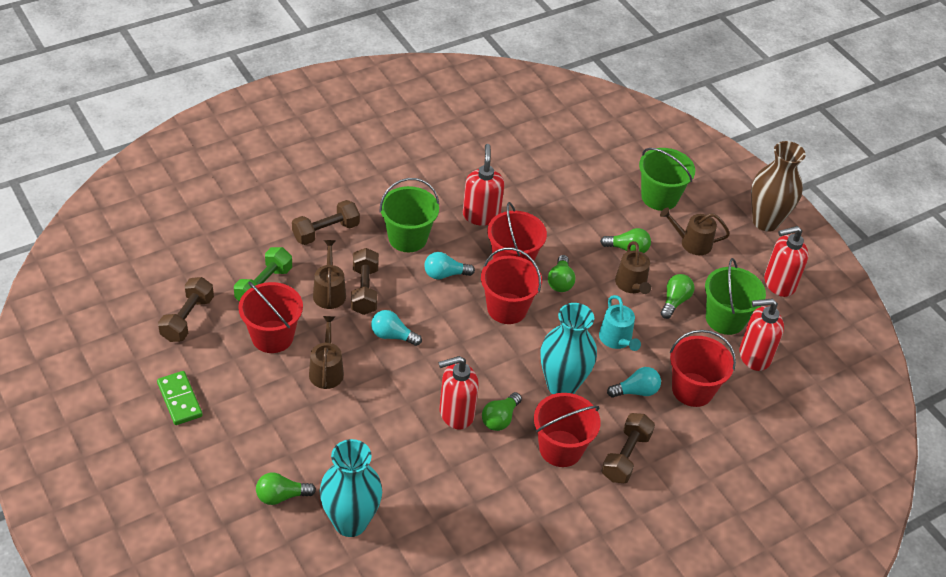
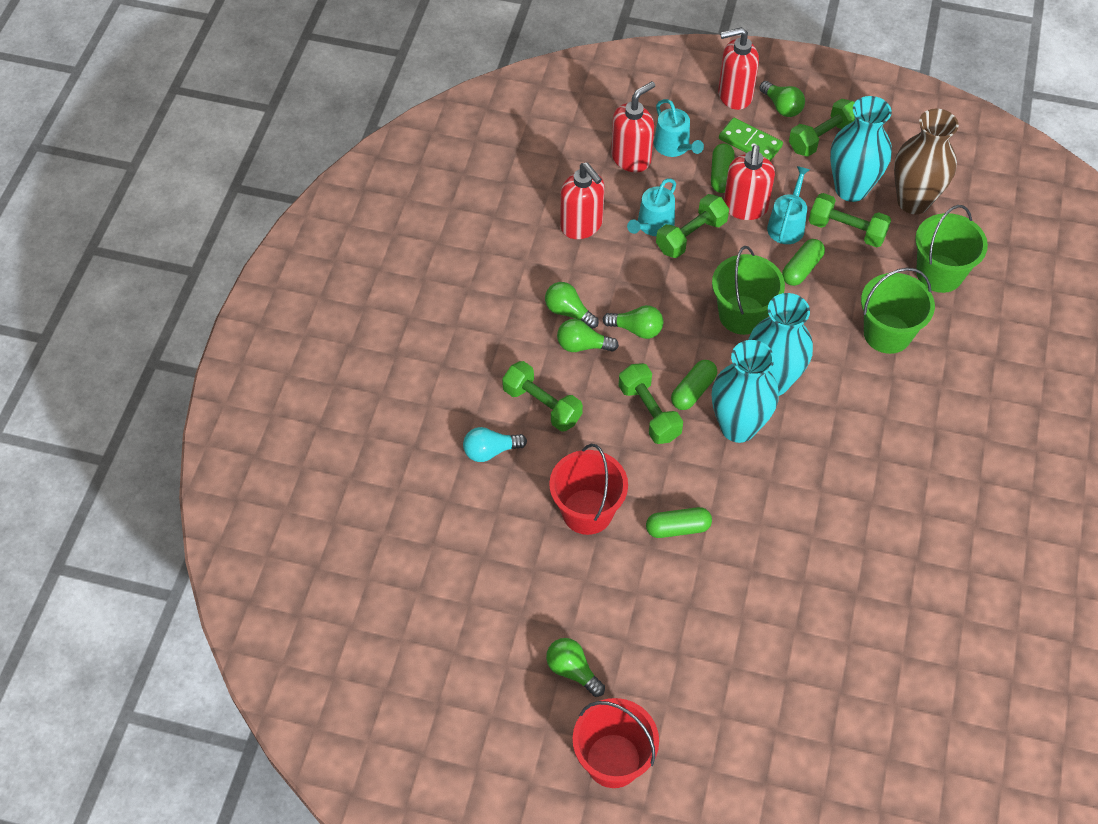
brown dumbbell: 4 -> 0
brown watering can: 4 -> 0
green capsule: 0 -> 4
green dumbbell: 1 -> 5
red bucket: 5 -> 2
turquoise light bulb: 3 -> 1
turquoise vase: 2 -> 3
turquoise watering can: 1 -> 3

